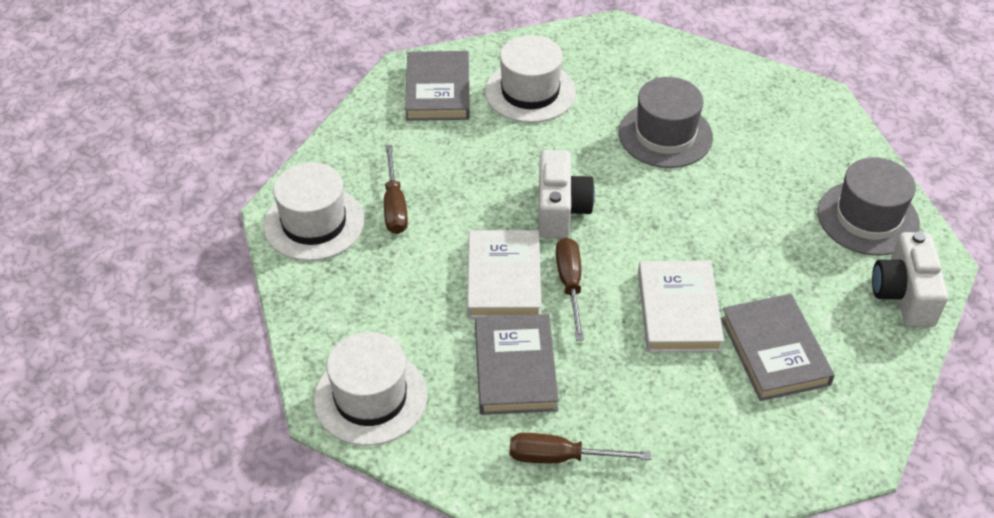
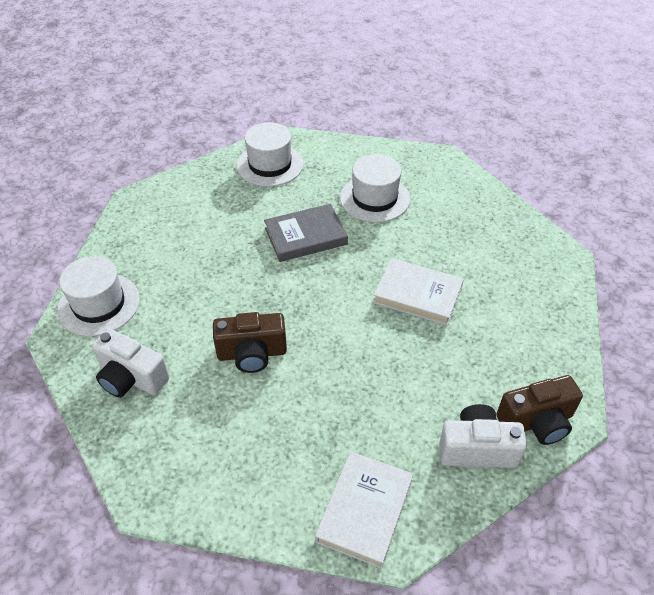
brown camera: 0 -> 2
brown screwdriver: 3 -> 0
grey book: 3 -> 1
grey hat: 2 -> 0

